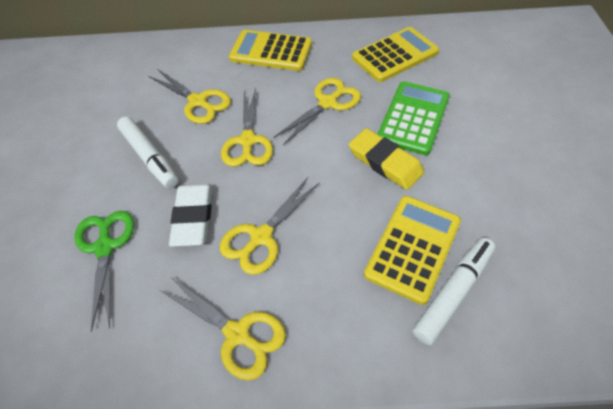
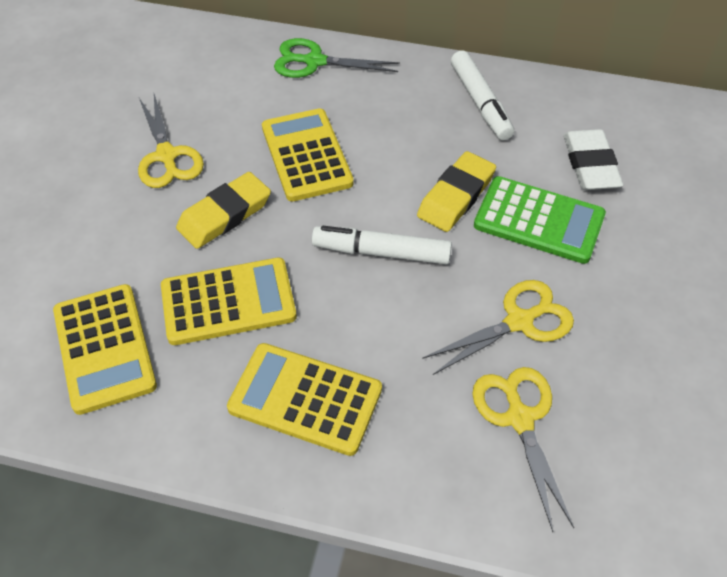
yellow calculator: 3 -> 4
yellow eraser: 1 -> 2
yellow scissors: 5 -> 3

